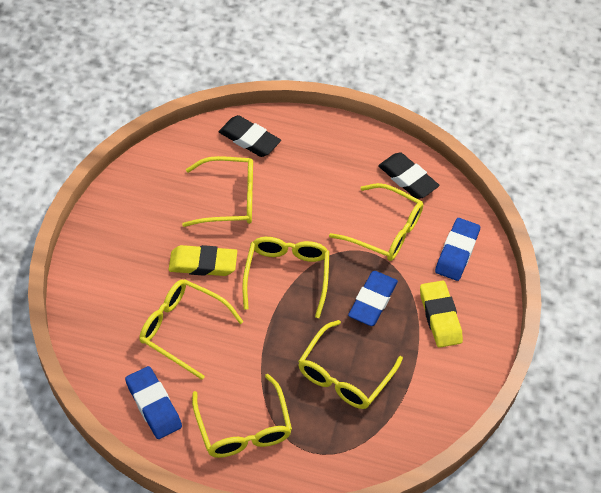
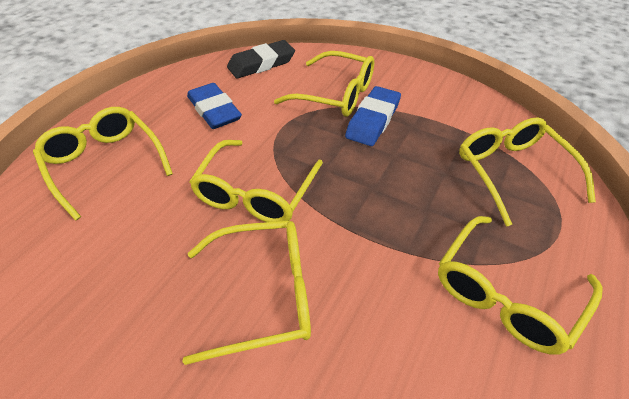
black eraser: 2 -> 1
blue eraser: 3 -> 2
yellow eraser: 2 -> 0

